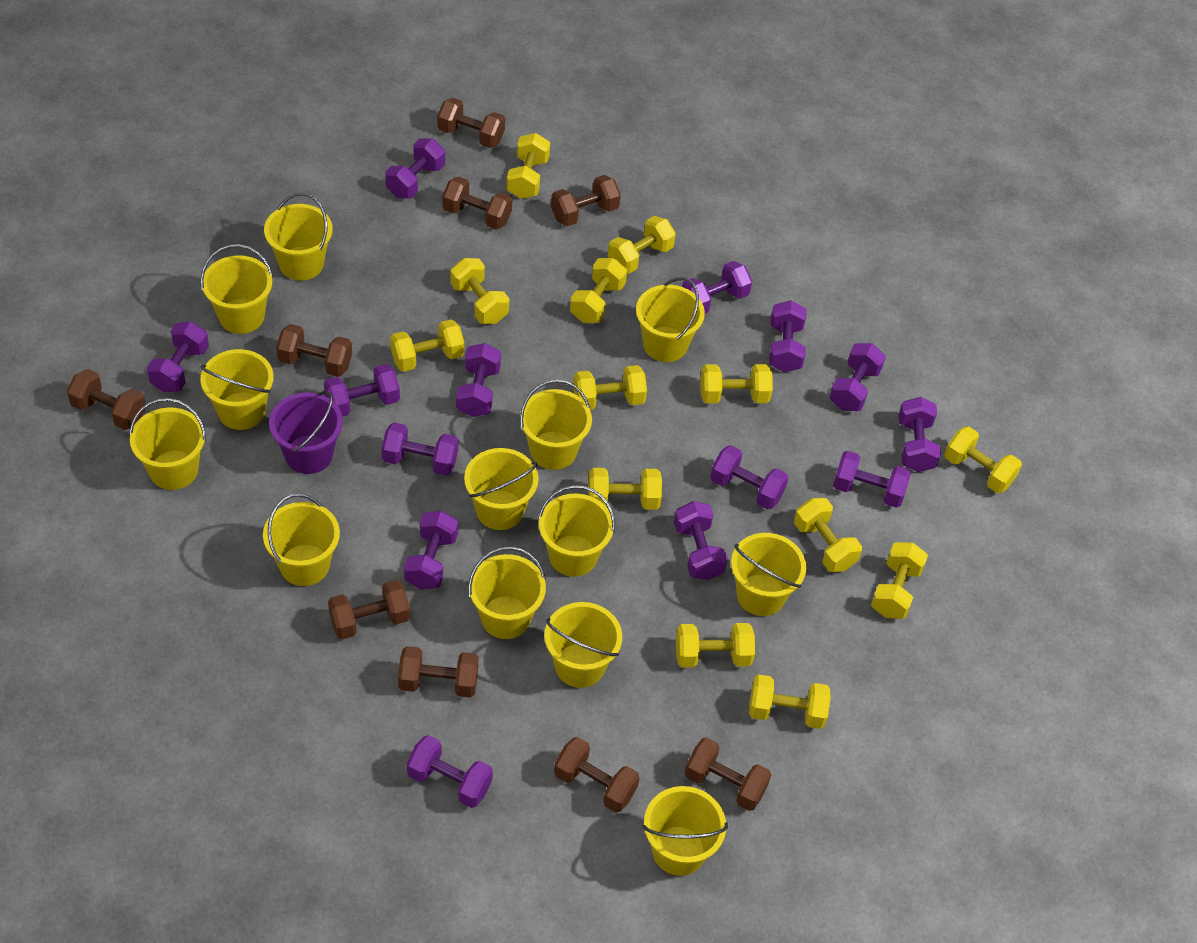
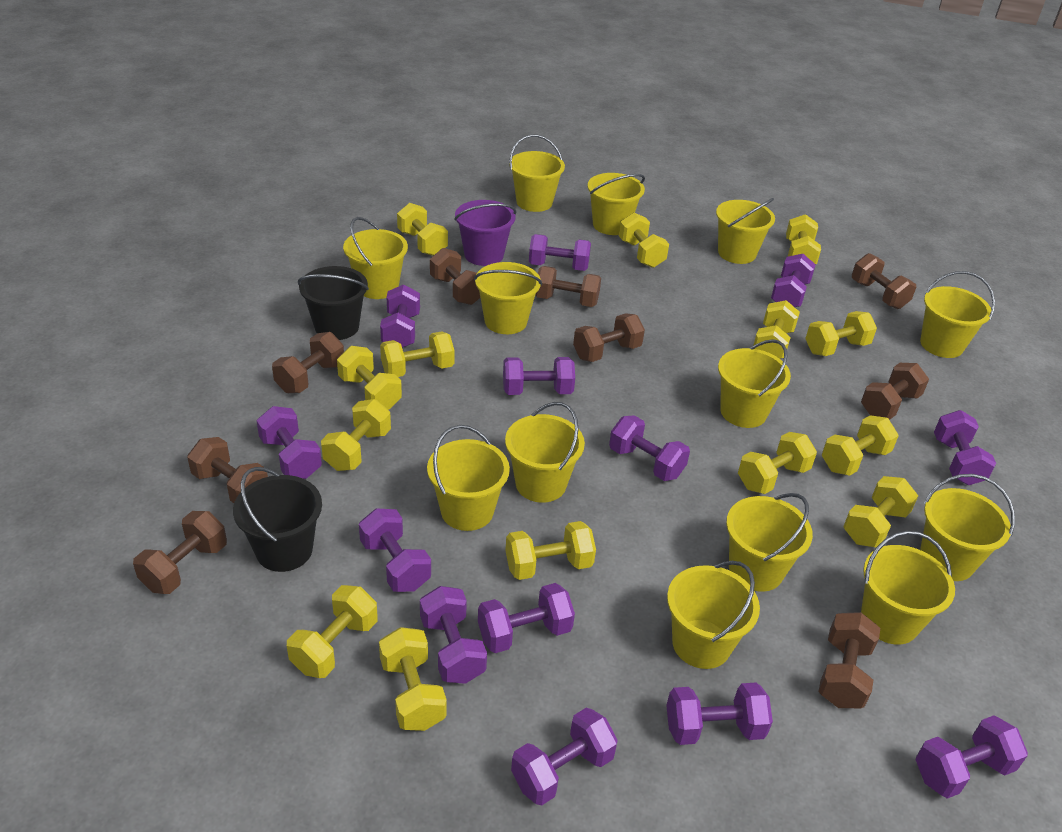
black bucket: 0 -> 2
purple dumbbell: 14 -> 13
yellow dumbbell: 13 -> 14

